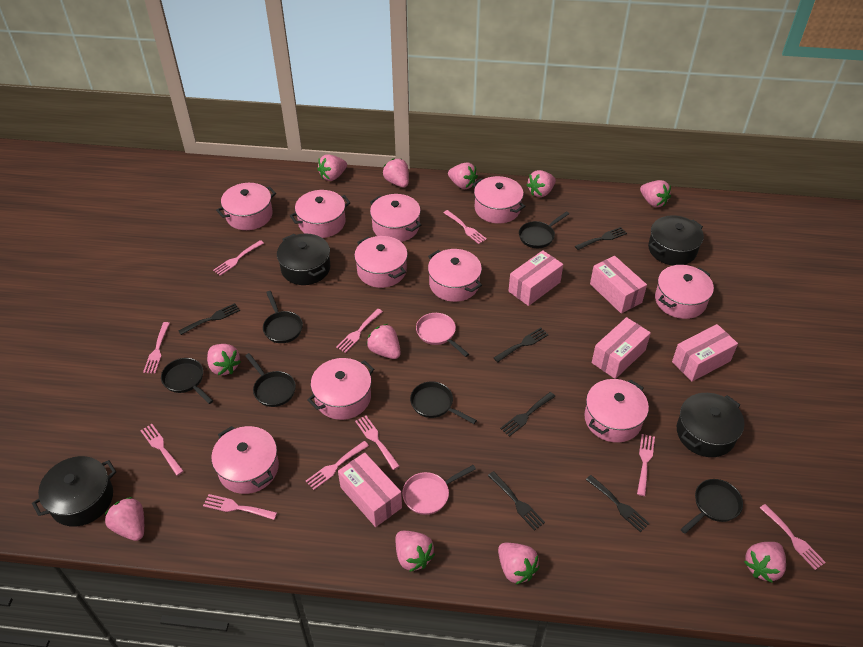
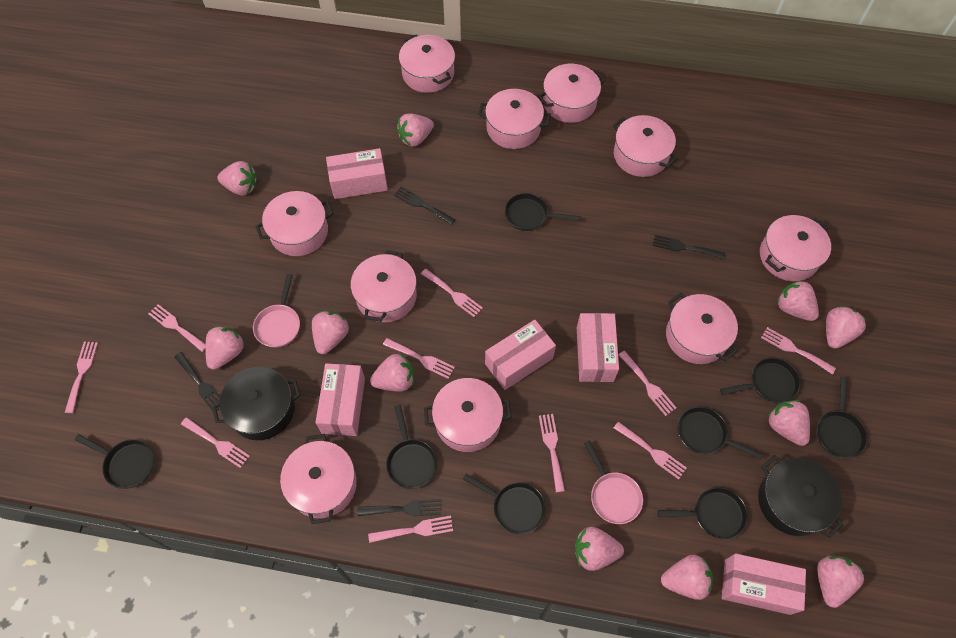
black fork: 6 -> 4
black pan: 6 -> 8
black pot: 4 -> 2

